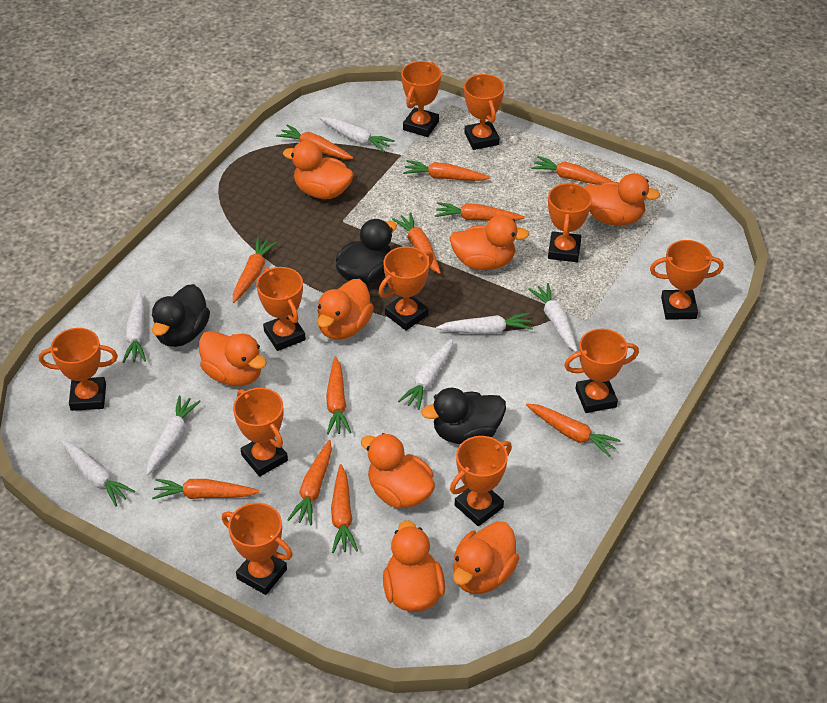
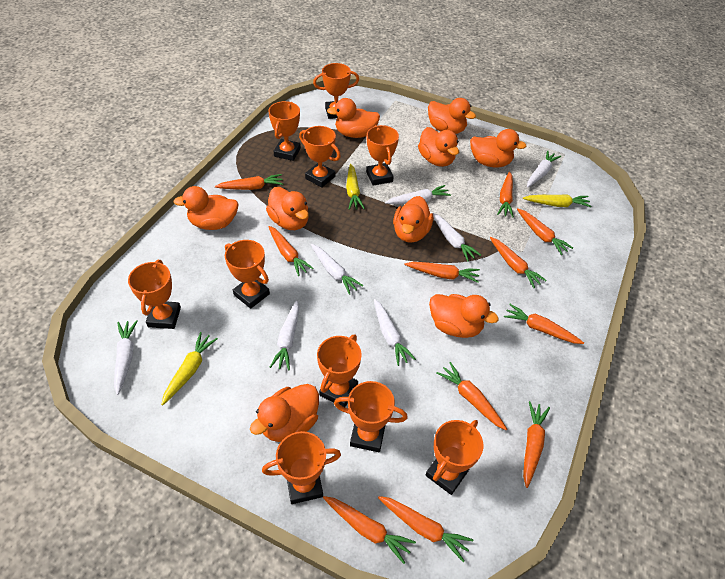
black duck: 3 -> 0
orange duck: 8 -> 9
orange trophy: 11 -> 10
yellow carrot: 0 -> 3

